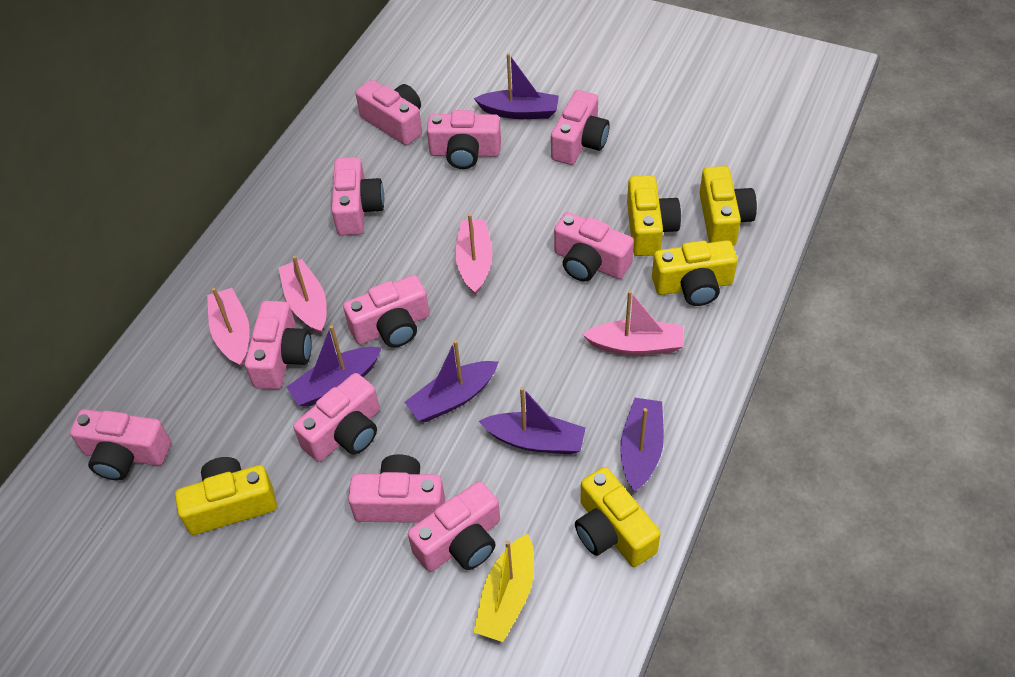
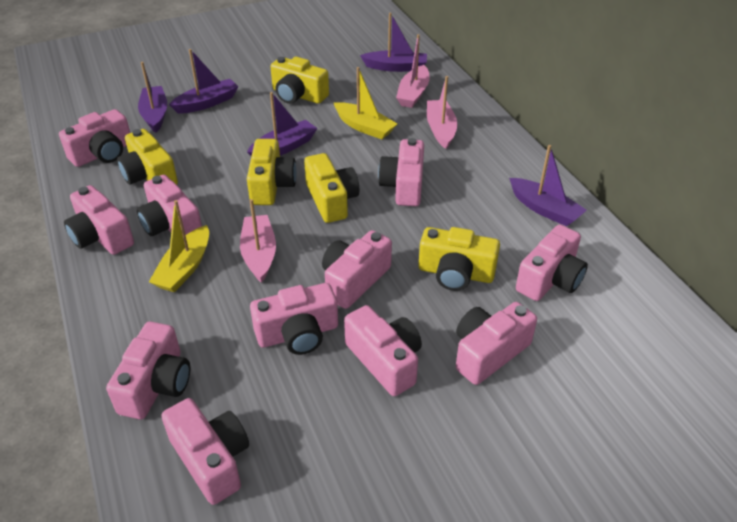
pink boat: 4 -> 3
yellow boat: 1 -> 2

